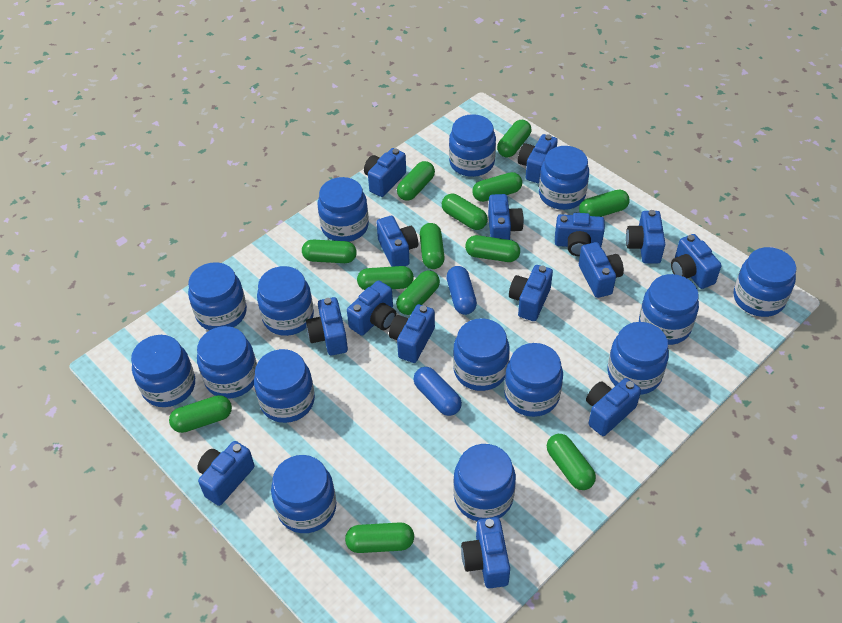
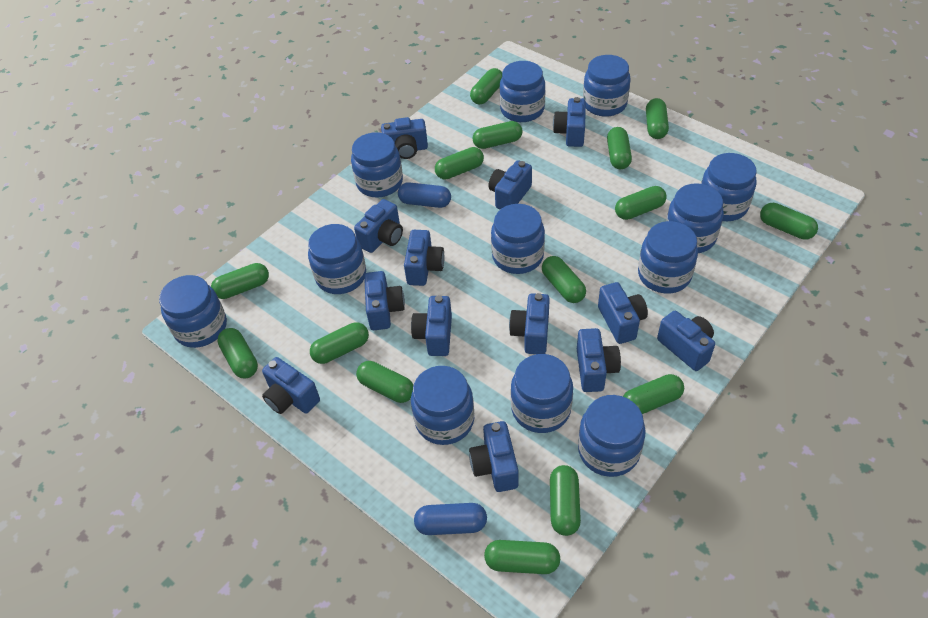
blue camera: 15 -> 13
blue jar: 15 -> 12
green capsule: 13 -> 15

